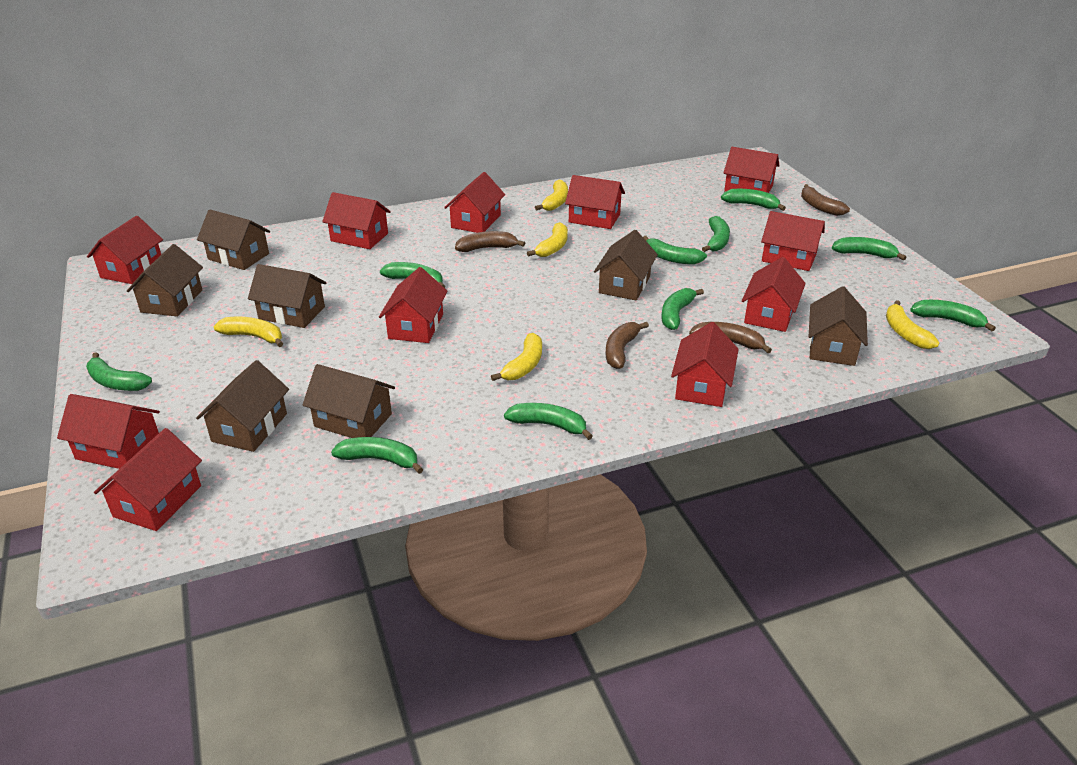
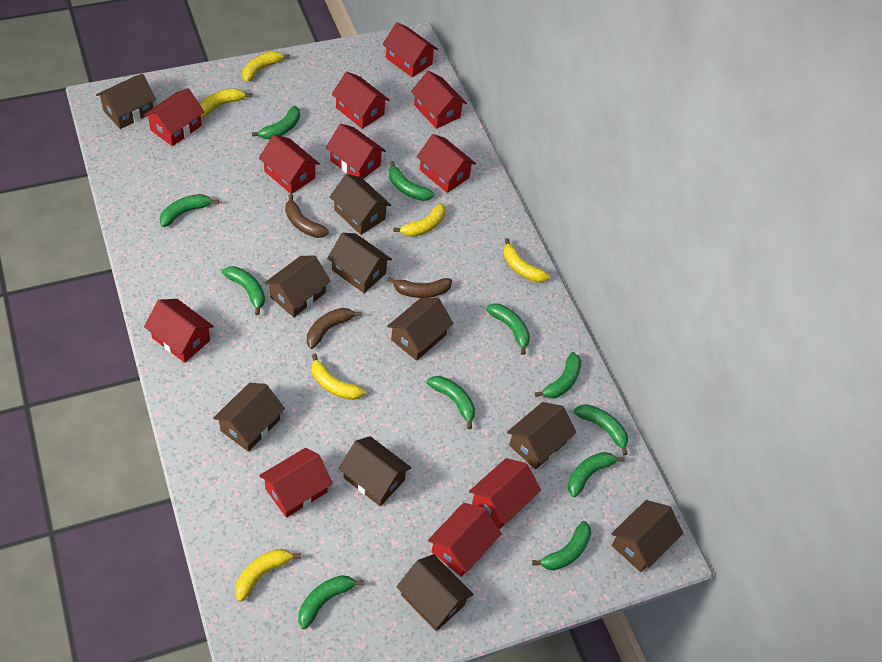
brown banana: 4 -> 3
brown house: 7 -> 10
green banana: 10 -> 11
yellow banana: 5 -> 6

